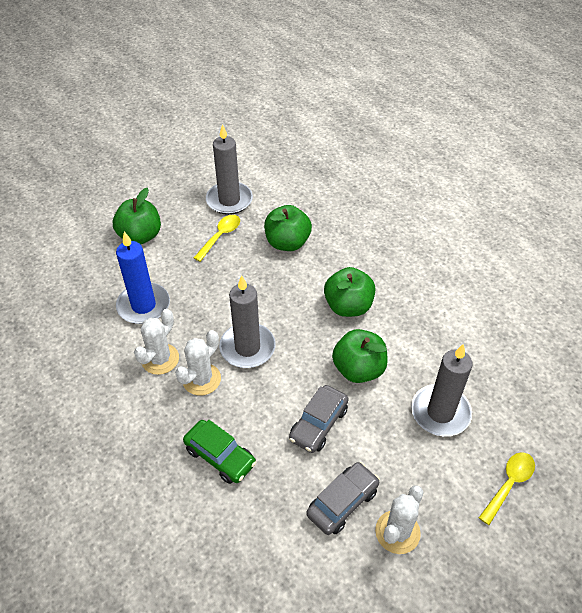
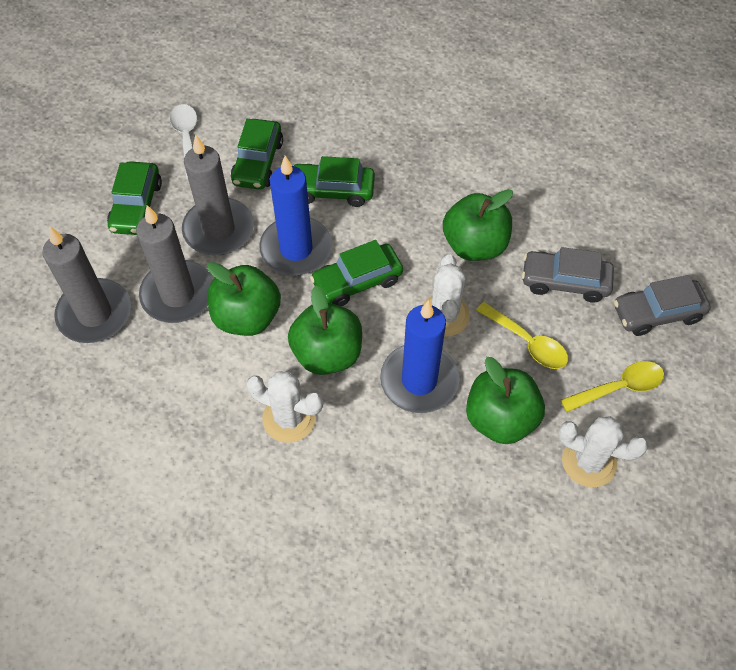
blue candle: 1 -> 2
green car: 1 -> 4
white spoon: 0 -> 1

